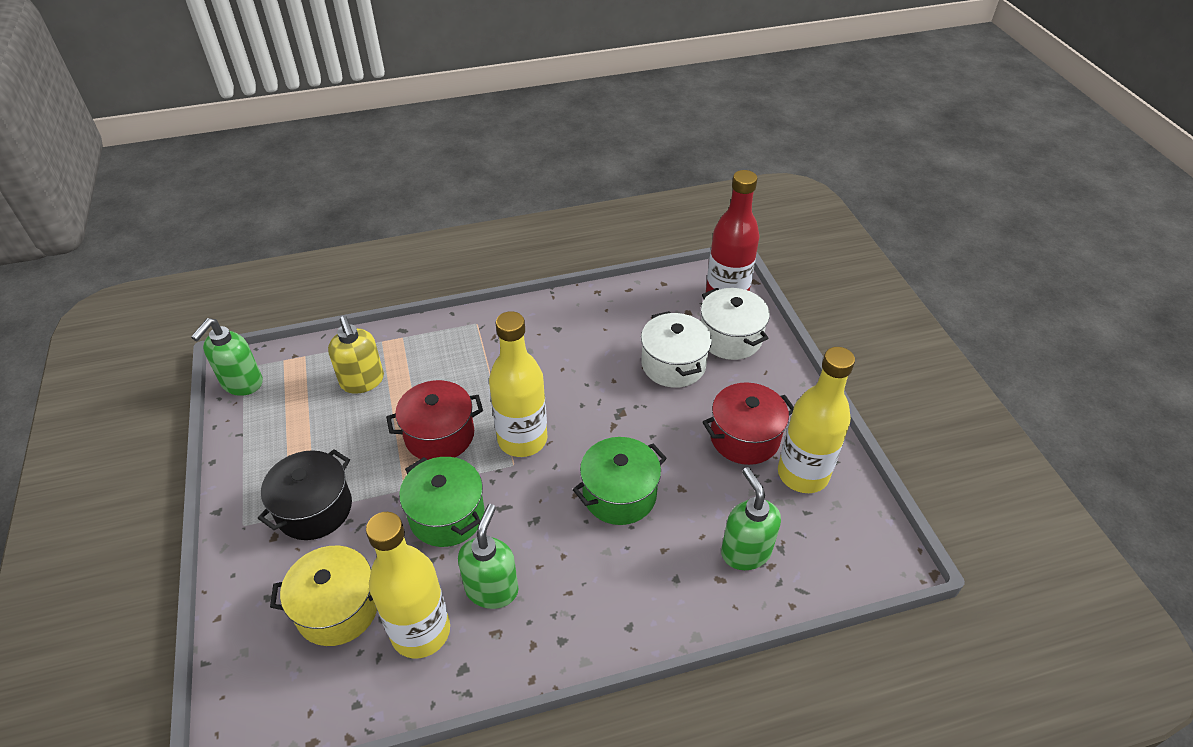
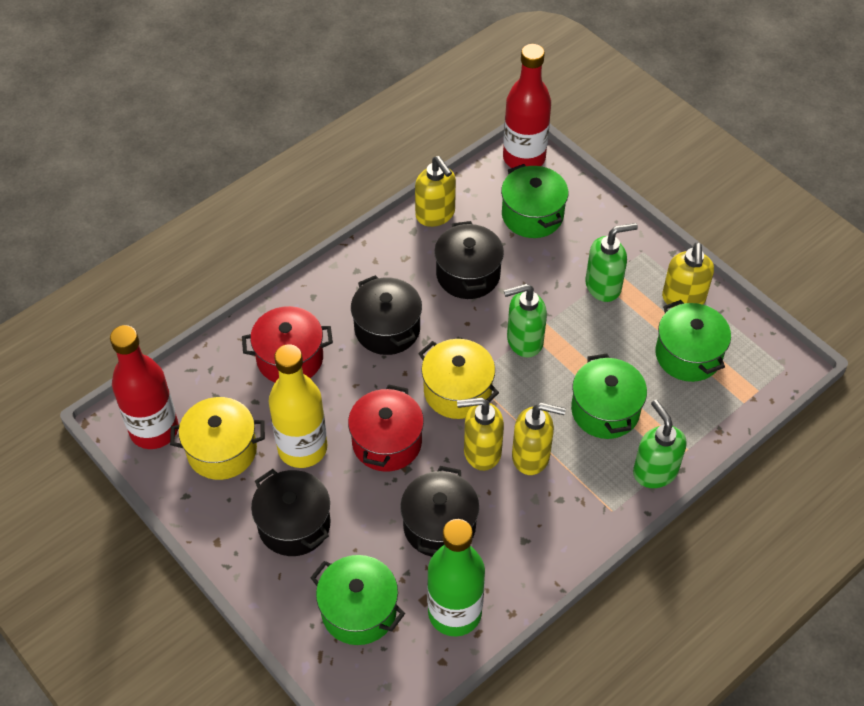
black pot: 1 -> 4
green bottle: 0 -> 1
green pot: 2 -> 4
red bottle: 1 -> 2
white pot: 2 -> 0
yellow bottle: 3 -> 1
yellow pot: 1 -> 2
yellow soap dispenser: 1 -> 4

